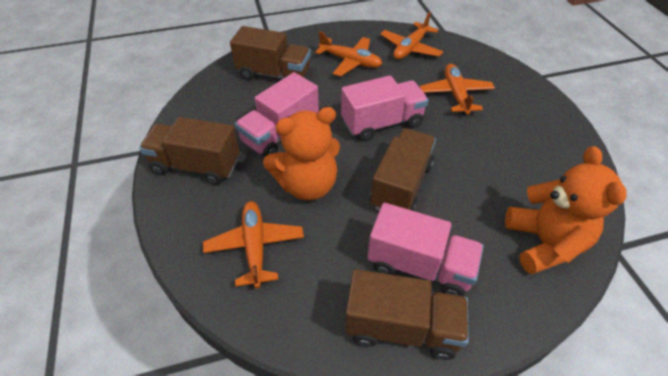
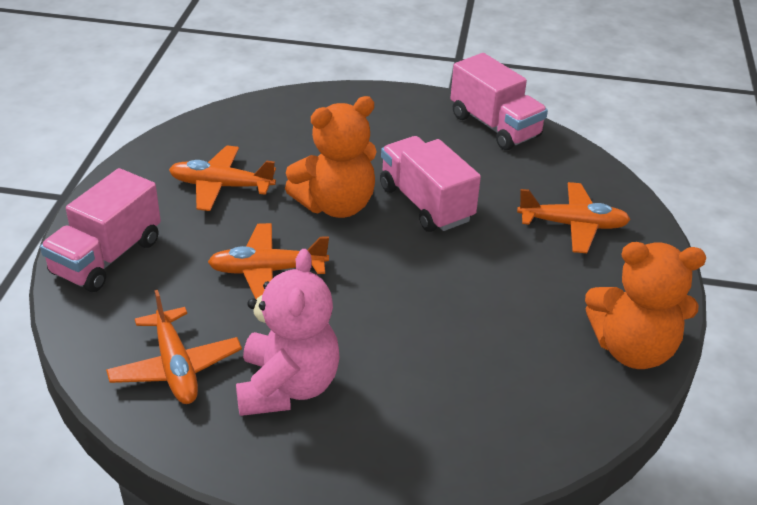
brown truck: 4 -> 0
pink teddy bear: 0 -> 1

